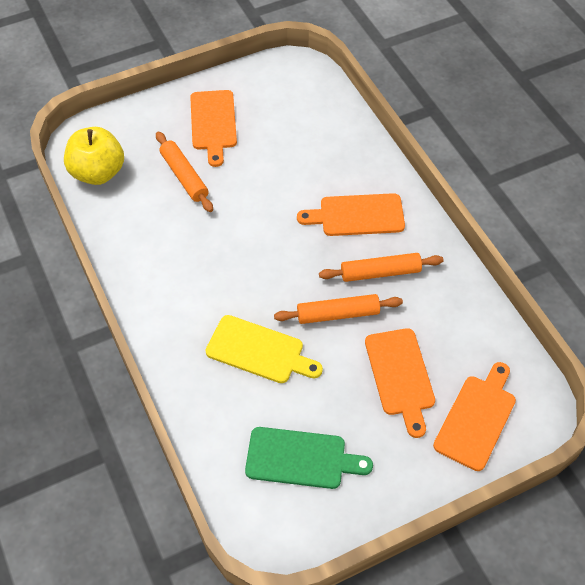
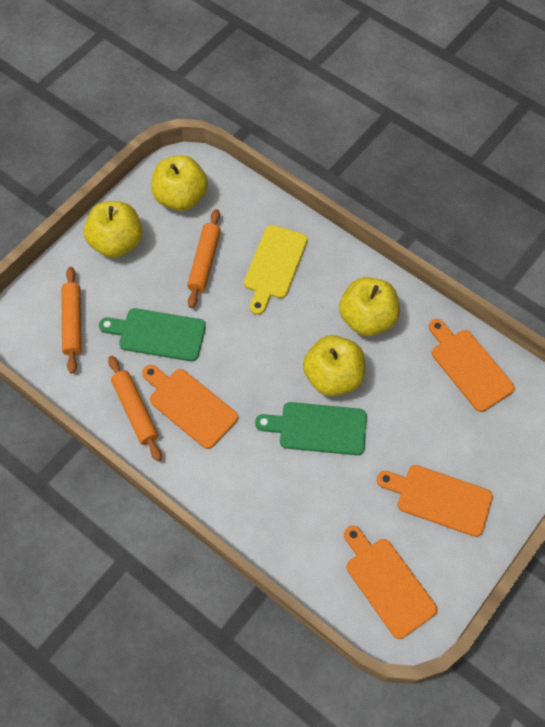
green cutting board: 1 -> 2
yellow apple: 1 -> 4

